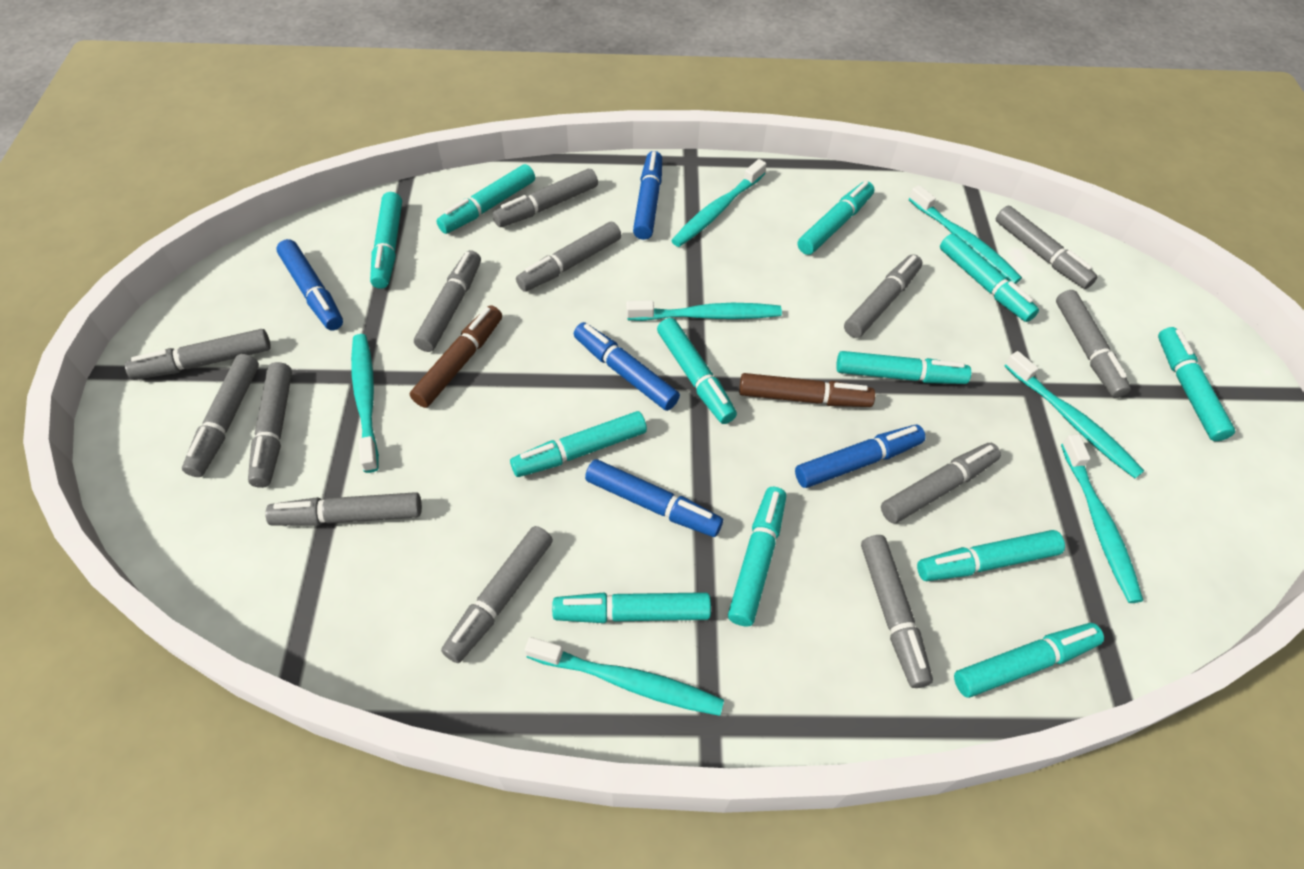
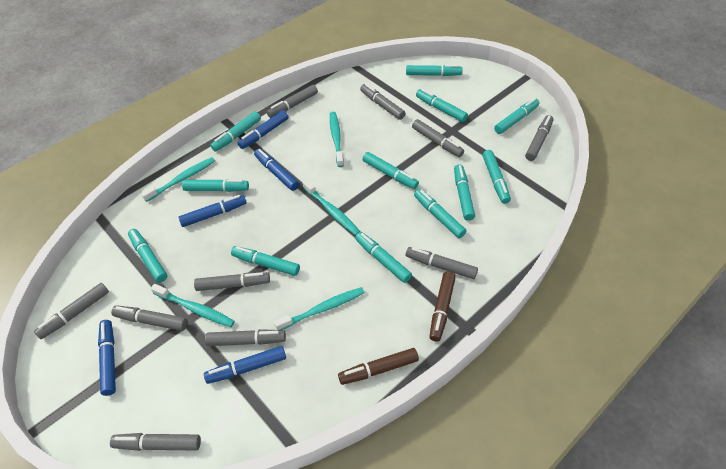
grey marker: 13 -> 10
turquoise toothbrush: 7 -> 5

